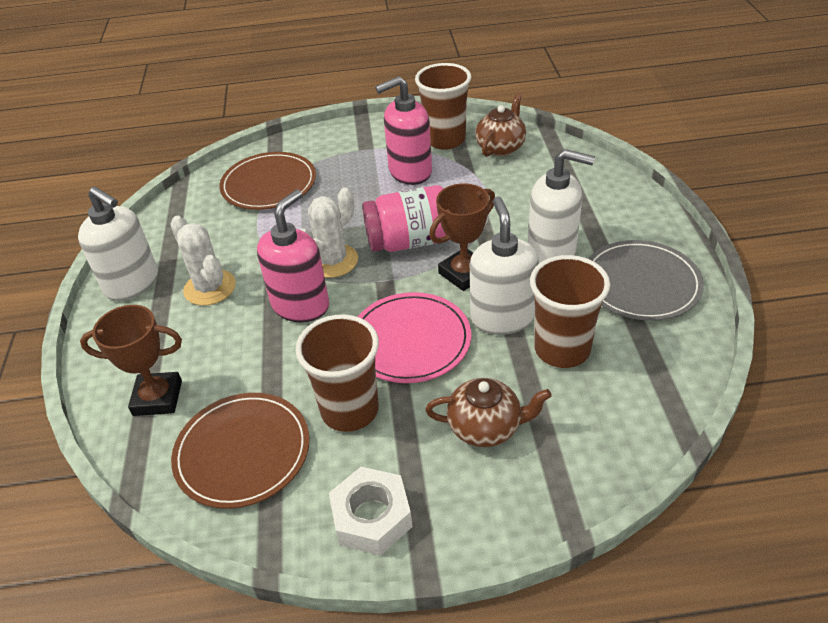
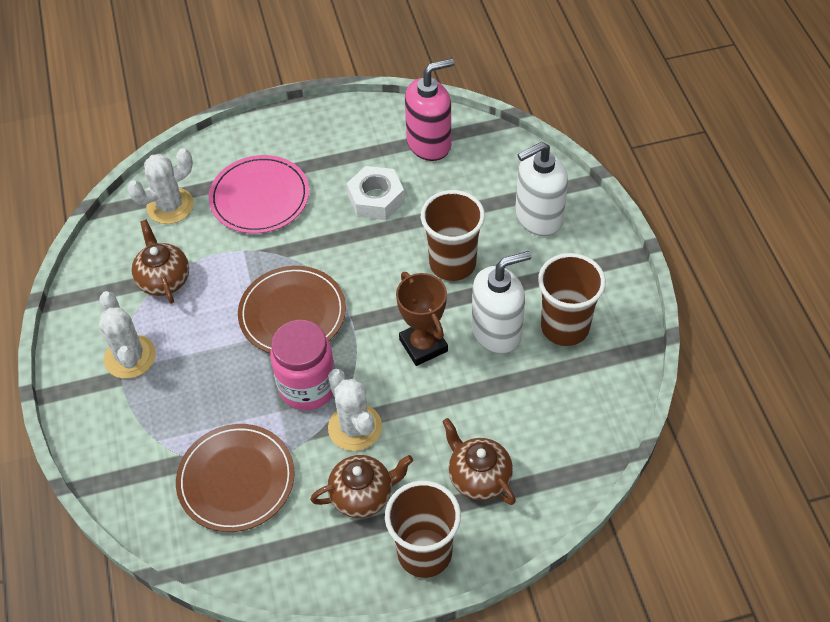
brown teapot: 2 -> 3
brown trophy: 2 -> 1
grey plate: 1 -> 0
pink soap dispenser: 2 -> 1
white cactus: 2 -> 3
white soap dispenser: 3 -> 2

